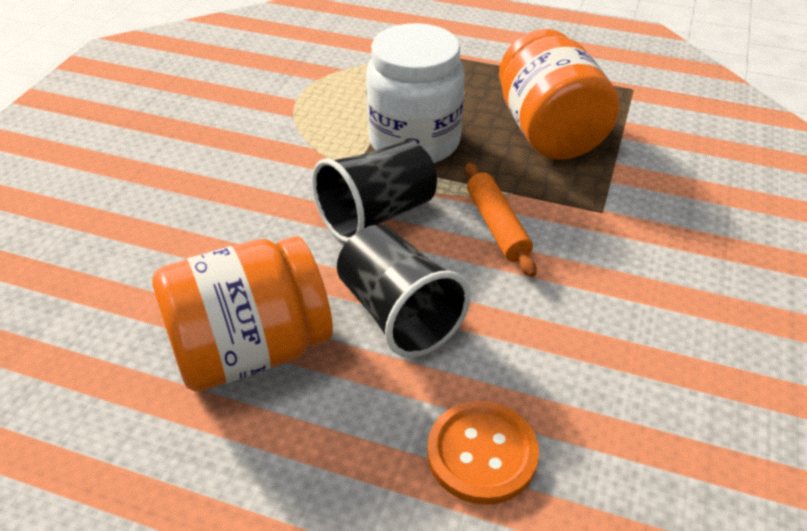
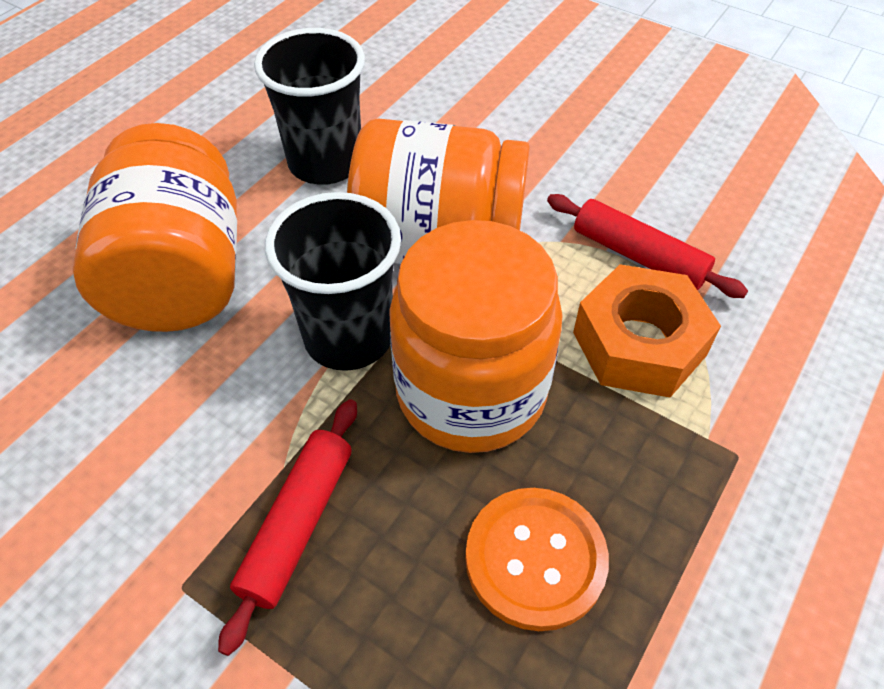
orange jar: 2 -> 3
orange nut: 0 -> 1
orange rolling pin: 1 -> 0
red rolling pin: 0 -> 2
white jar: 1 -> 0

